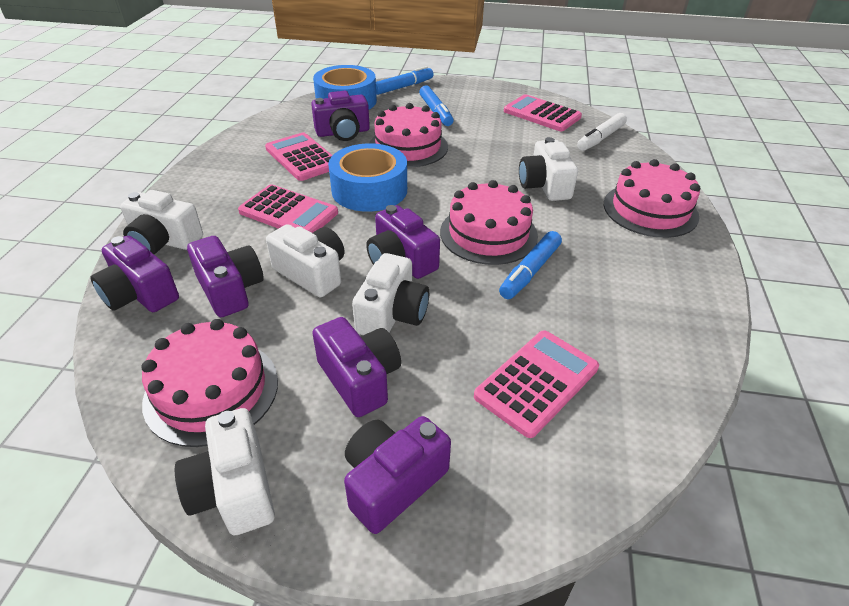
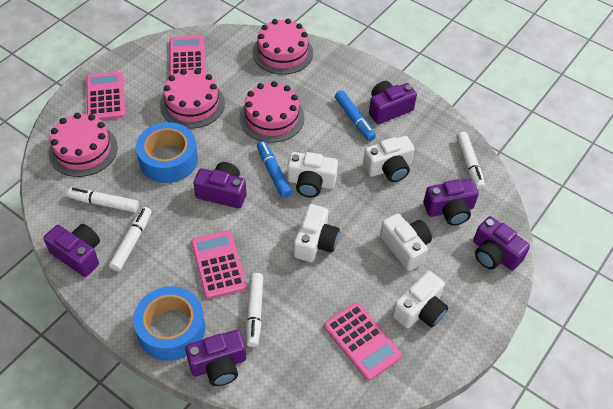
blue marker: 3 -> 2
white marker: 1 -> 4

